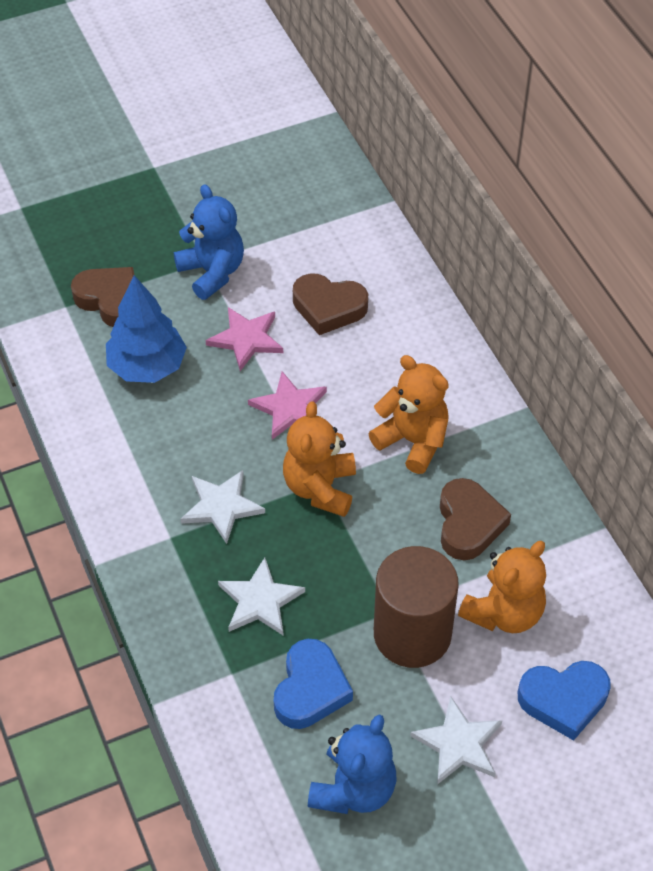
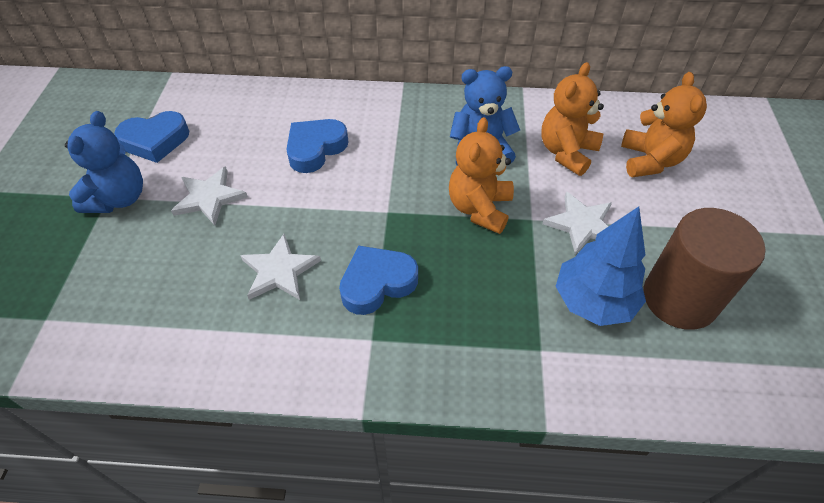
blue heart: 2 -> 3
brown heart: 3 -> 0
pink star: 2 -> 0

